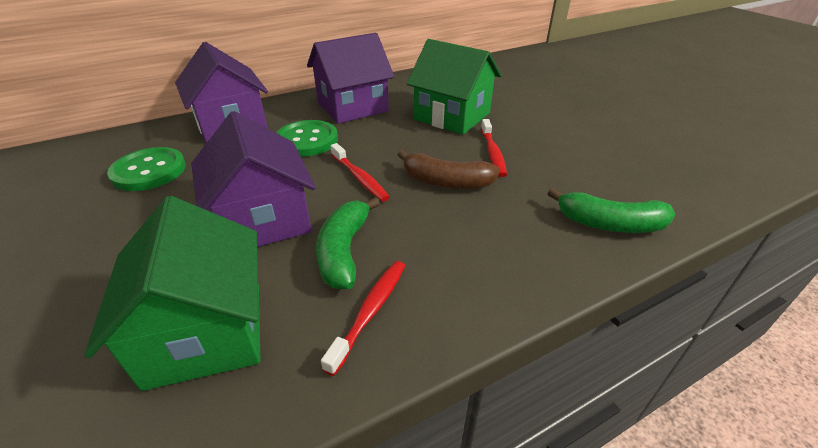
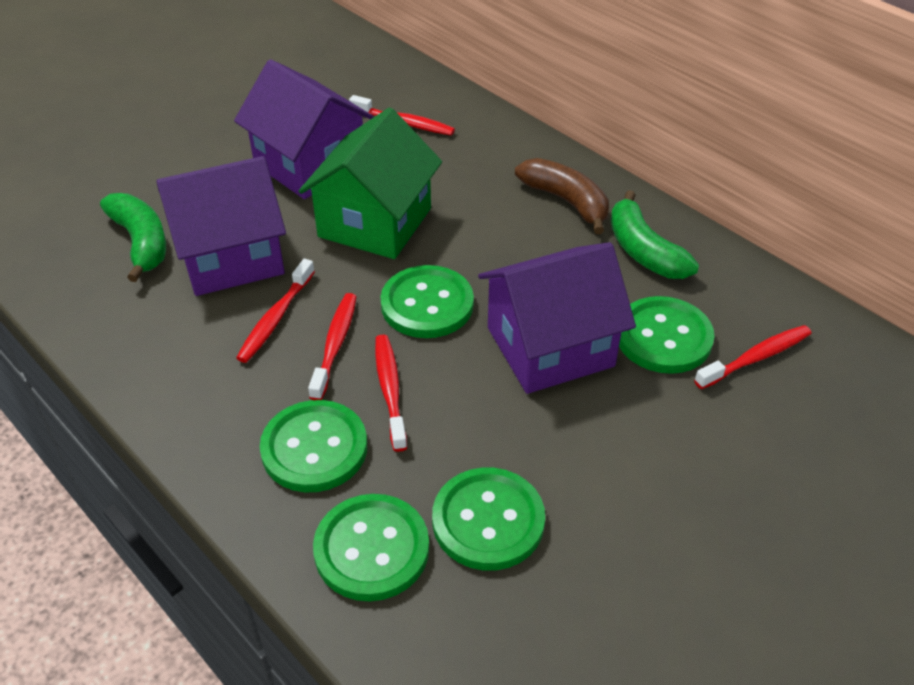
green button: 2 -> 5
green house: 2 -> 1
red toothbrush: 3 -> 5

